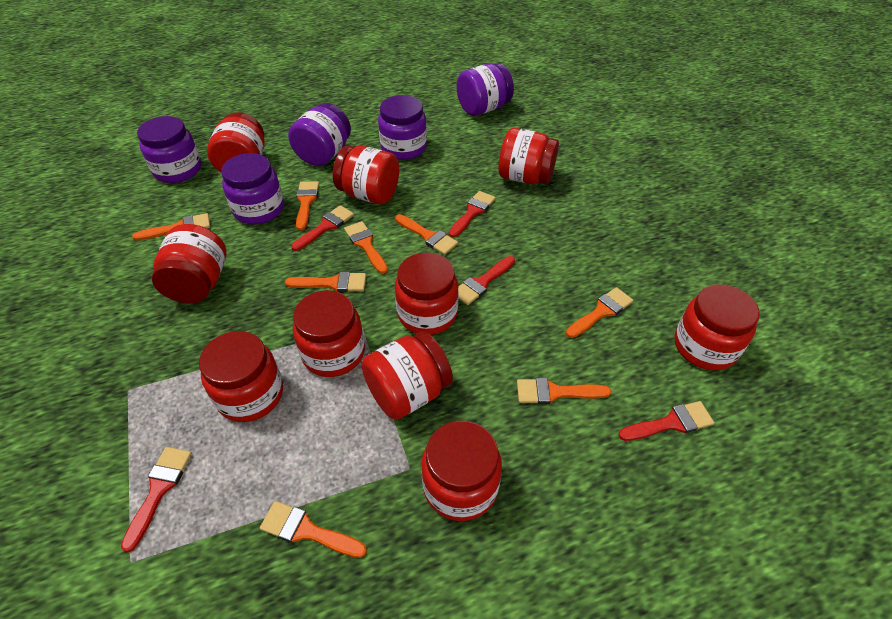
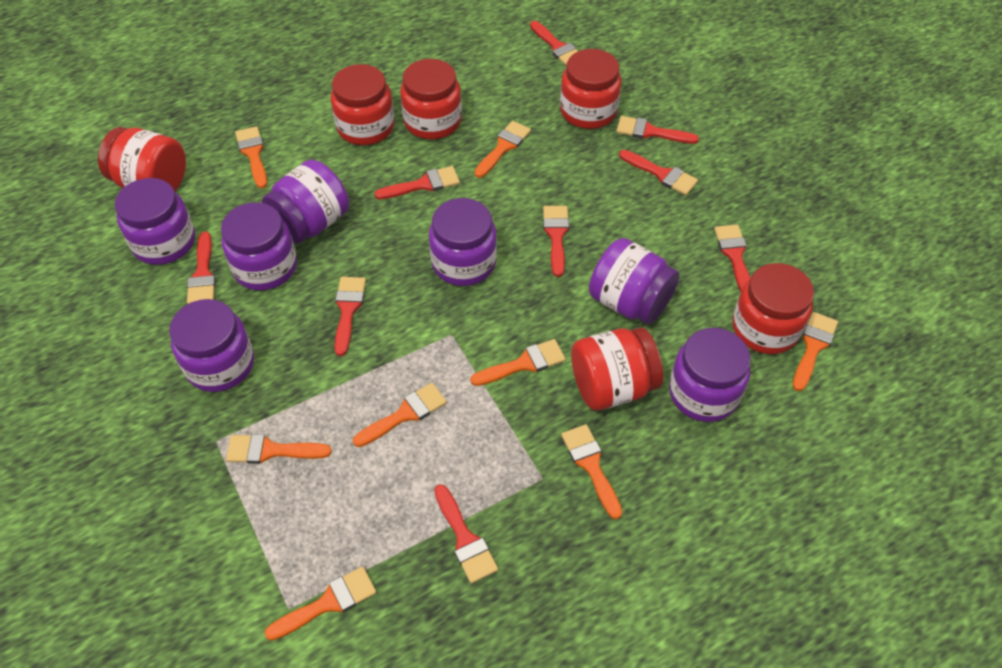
purple jar: 5 -> 7
red brush: 5 -> 9
red jar: 10 -> 6

